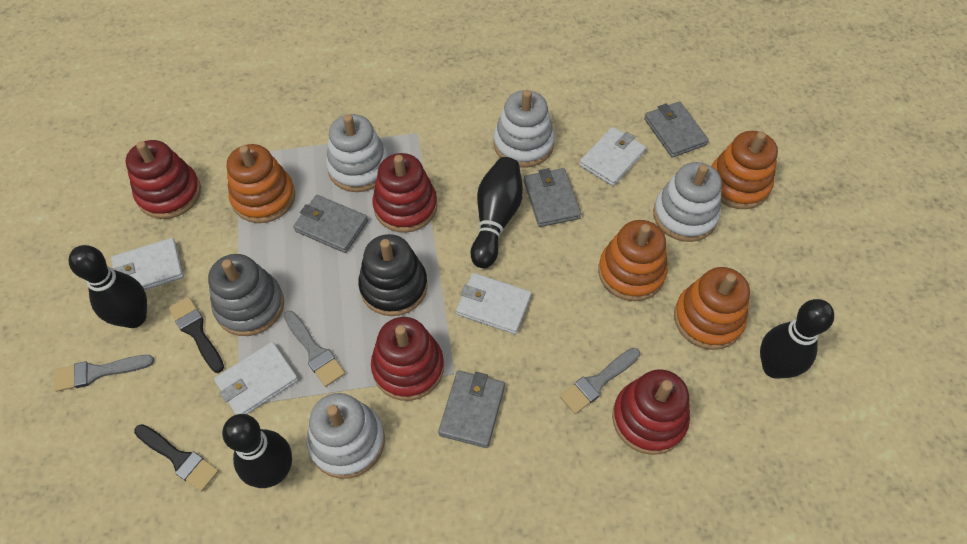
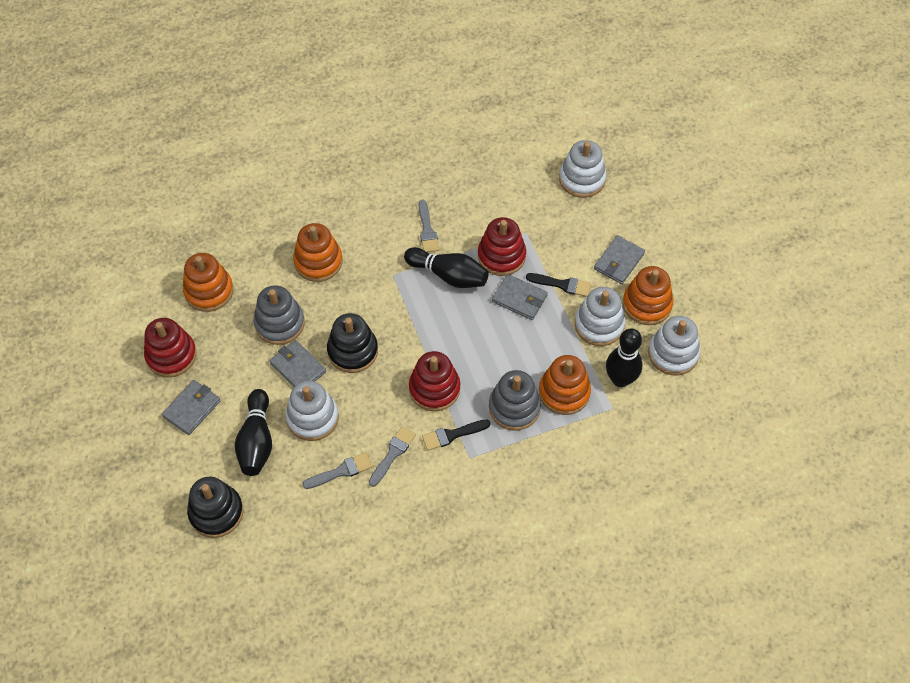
black bowling pin: 4 -> 3
black stacking toy: 1 -> 2
grey stacking toy: 1 -> 2
red stacking toy: 4 -> 3
white wallet: 4 -> 0

